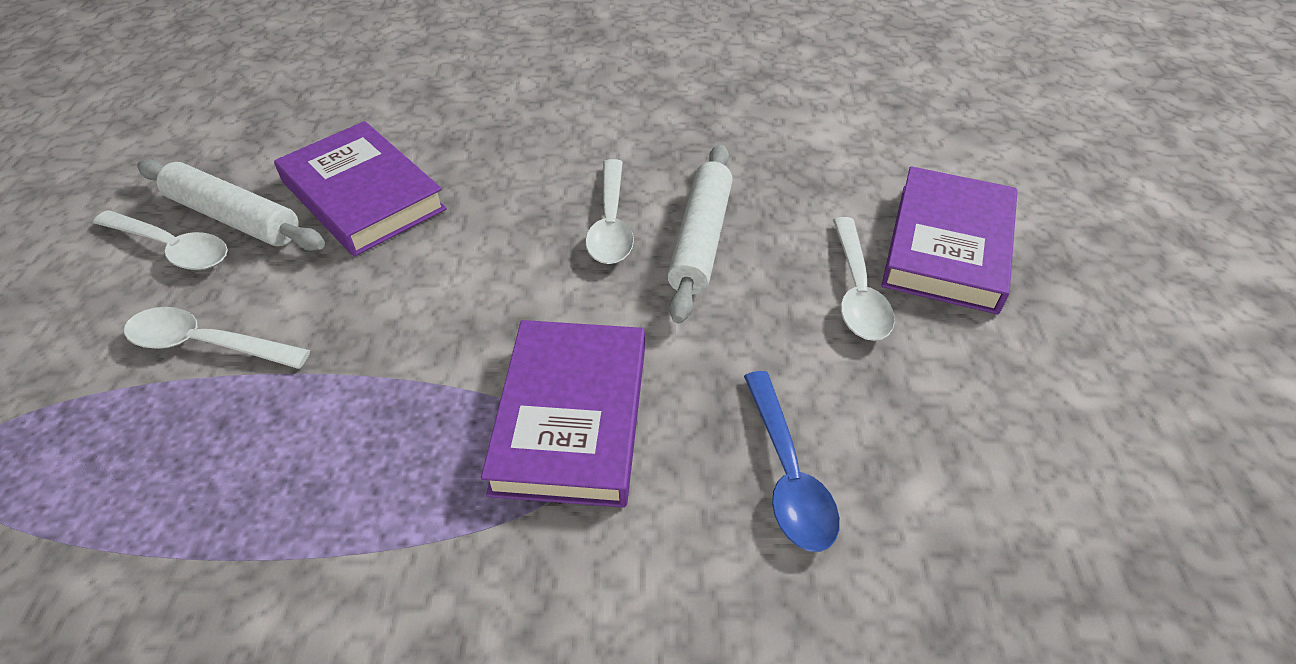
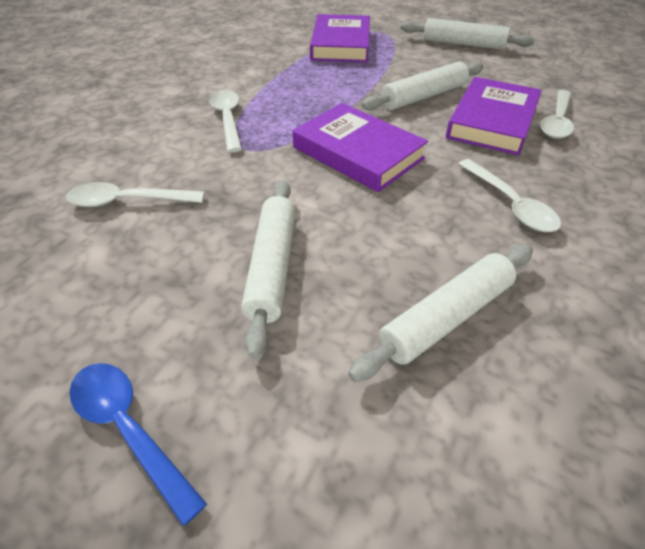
white rolling pin: 2 -> 4

